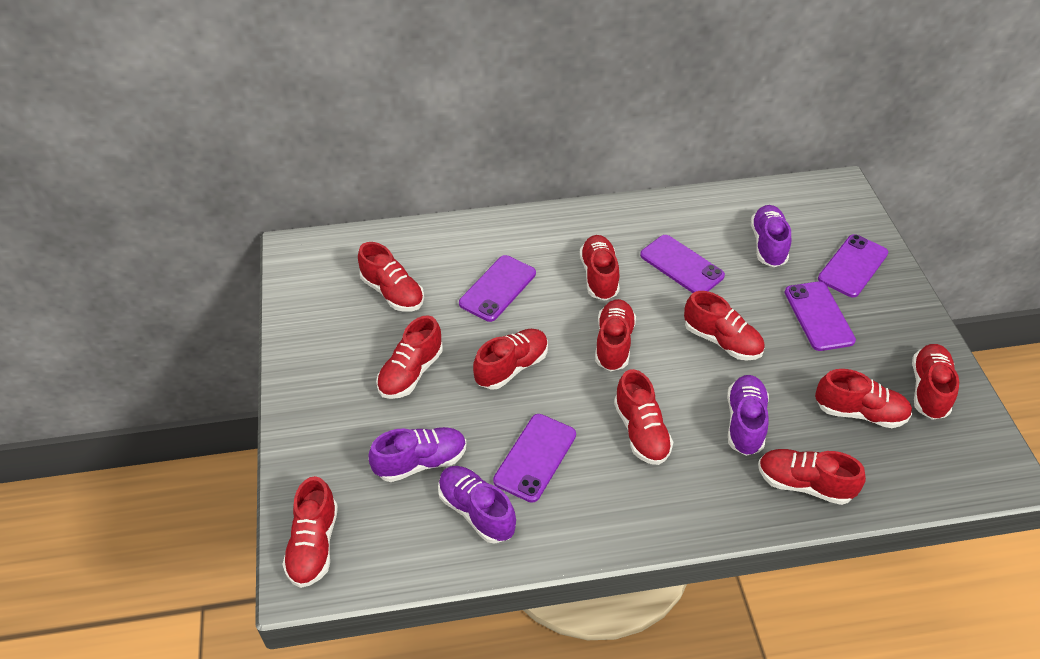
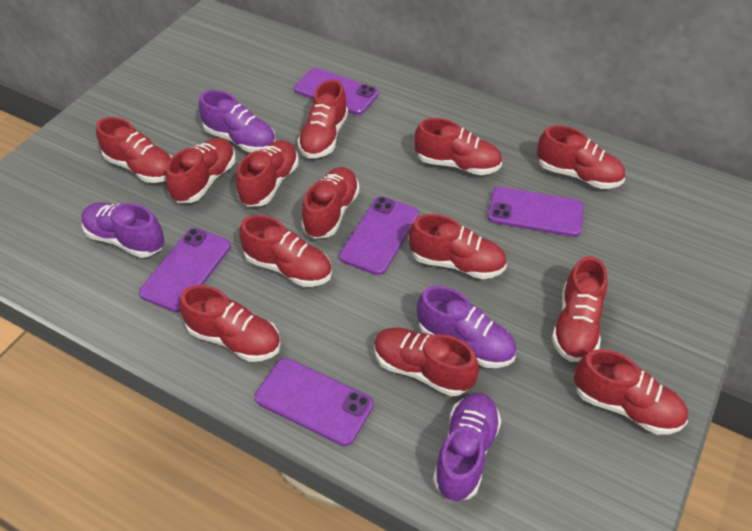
red shoe: 11 -> 13

